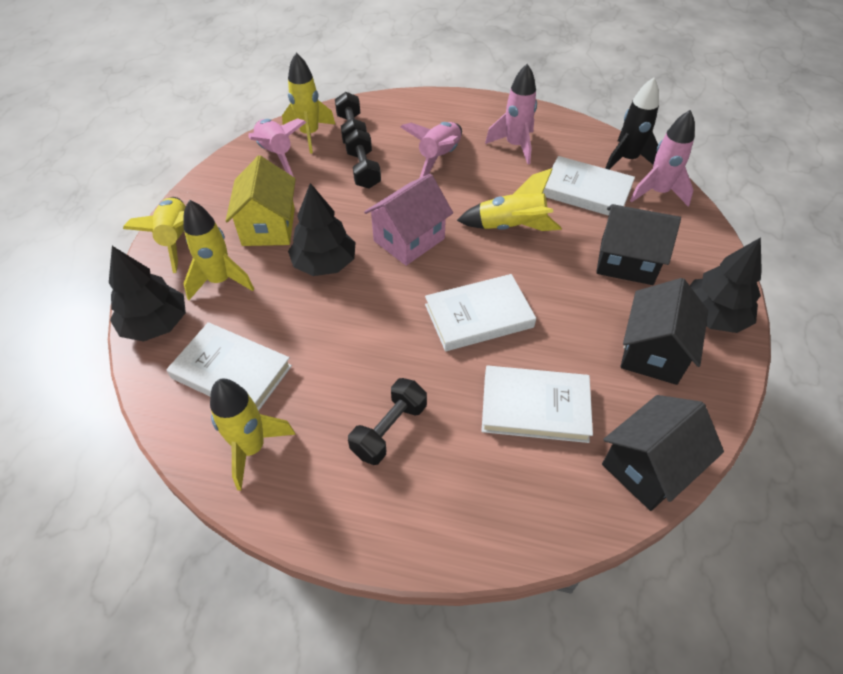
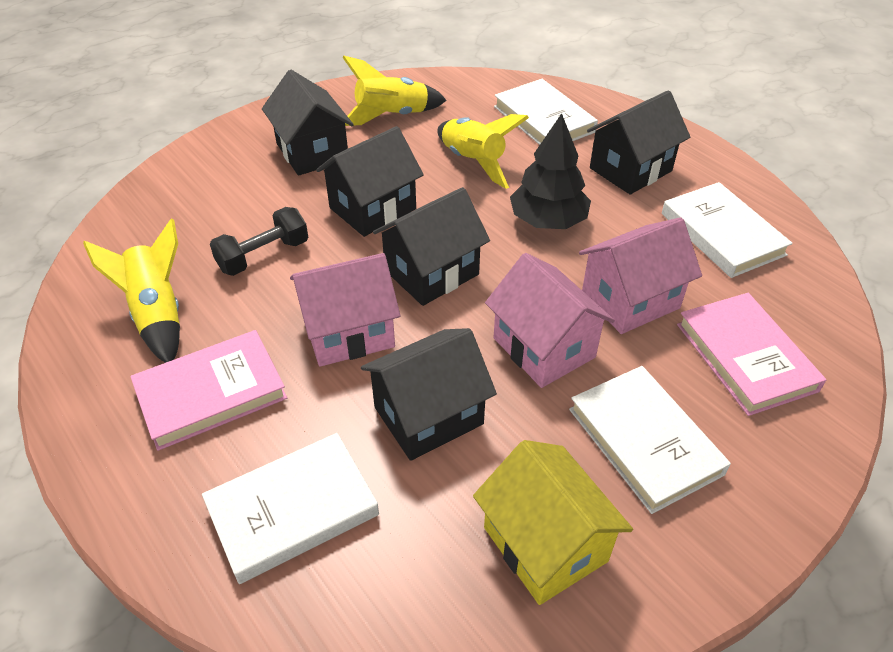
black dumbbell: 3 -> 1
black house: 3 -> 5
black rocket: 1 -> 0
black tree: 3 -> 1
pink book: 0 -> 2
pink house: 1 -> 3
pink rocket: 4 -> 0
yellow rocket: 5 -> 3

